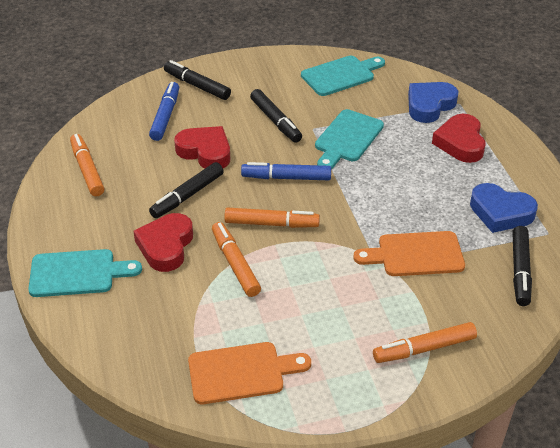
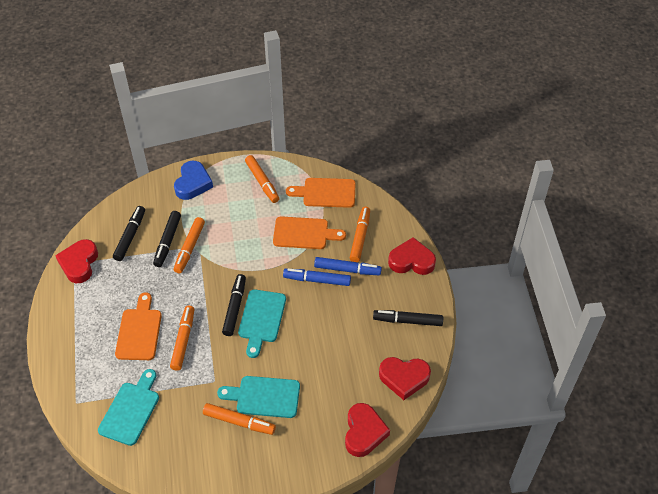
blue heart: 2 -> 1
orange cutting board: 2 -> 3
orange marker: 4 -> 5
red heart: 3 -> 4

